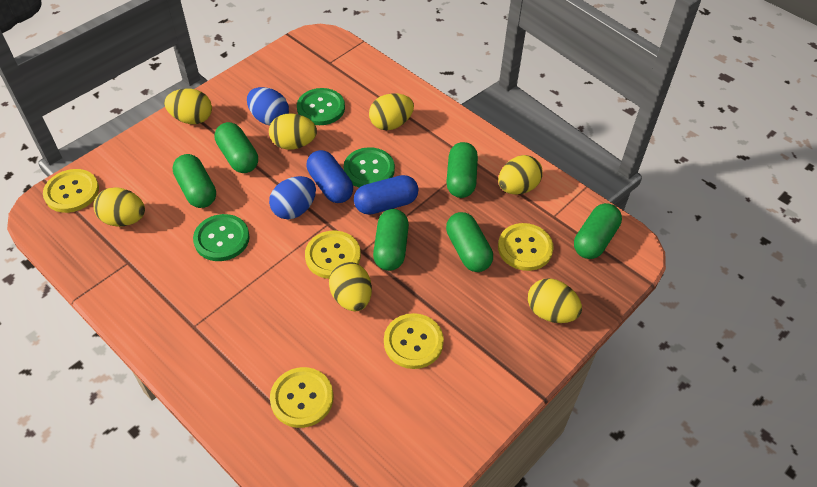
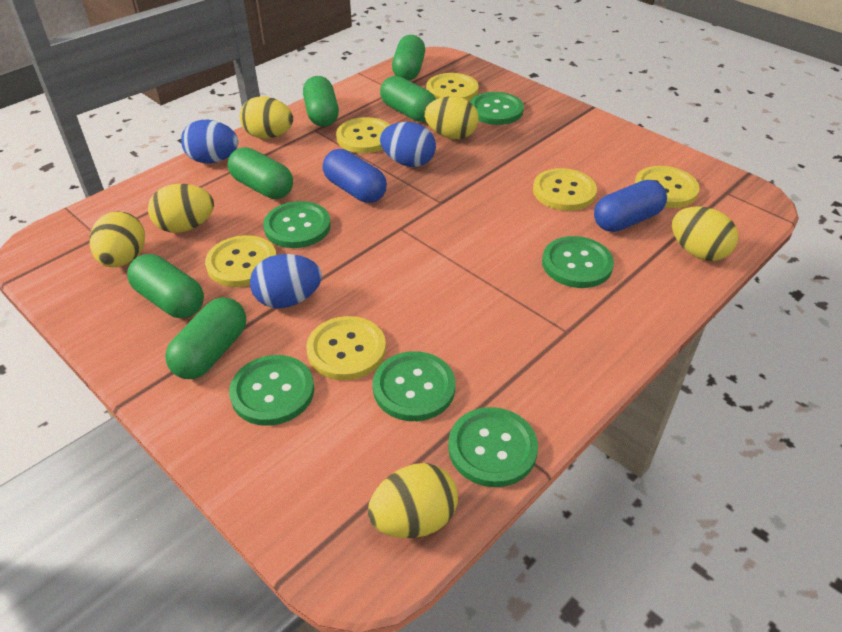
blue egg: 2 -> 3
green button: 3 -> 6
yellow button: 5 -> 6
yellow egg: 7 -> 6

